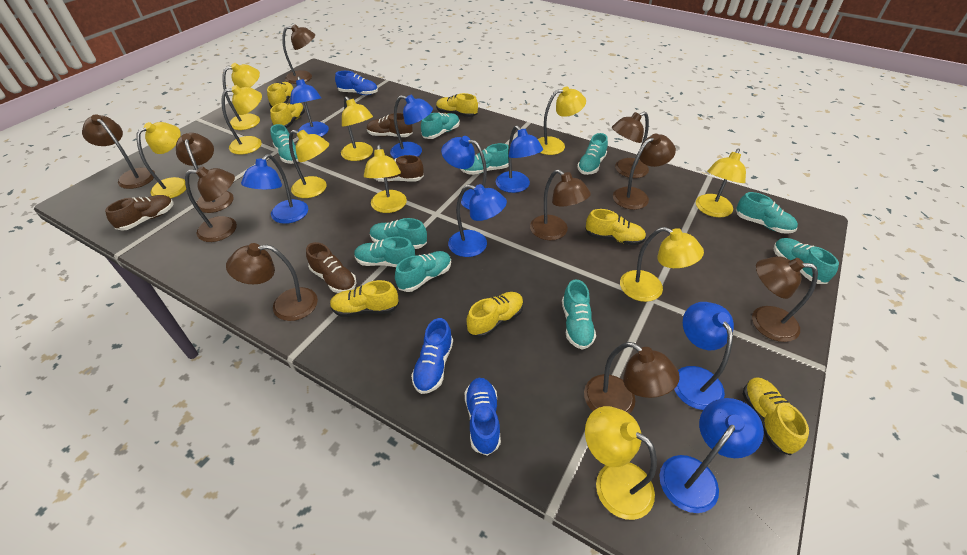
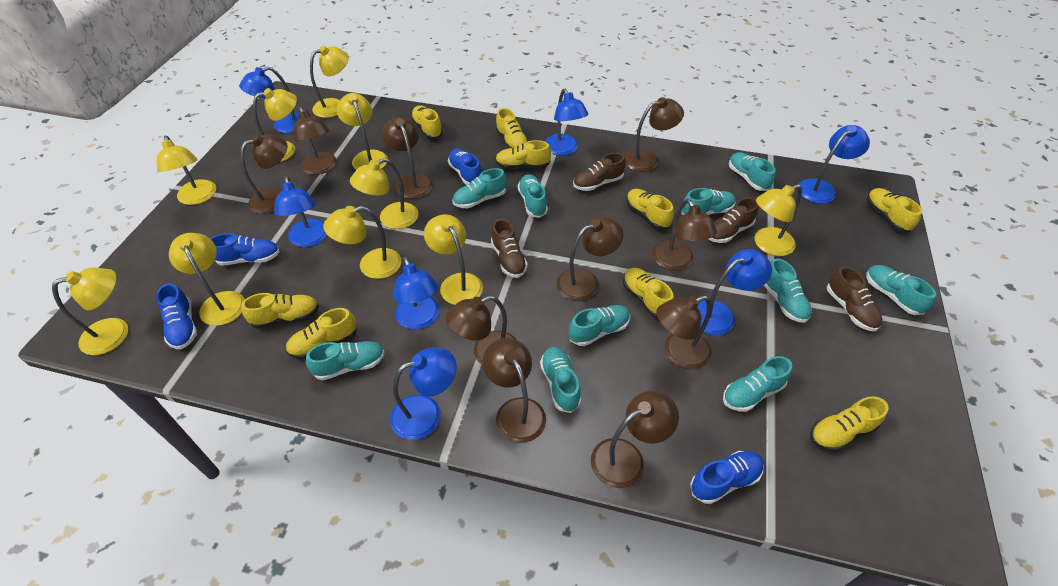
blue lamp: 8 -> 7
blue shoe: 3 -> 4
yellow shoe: 7 -> 9

